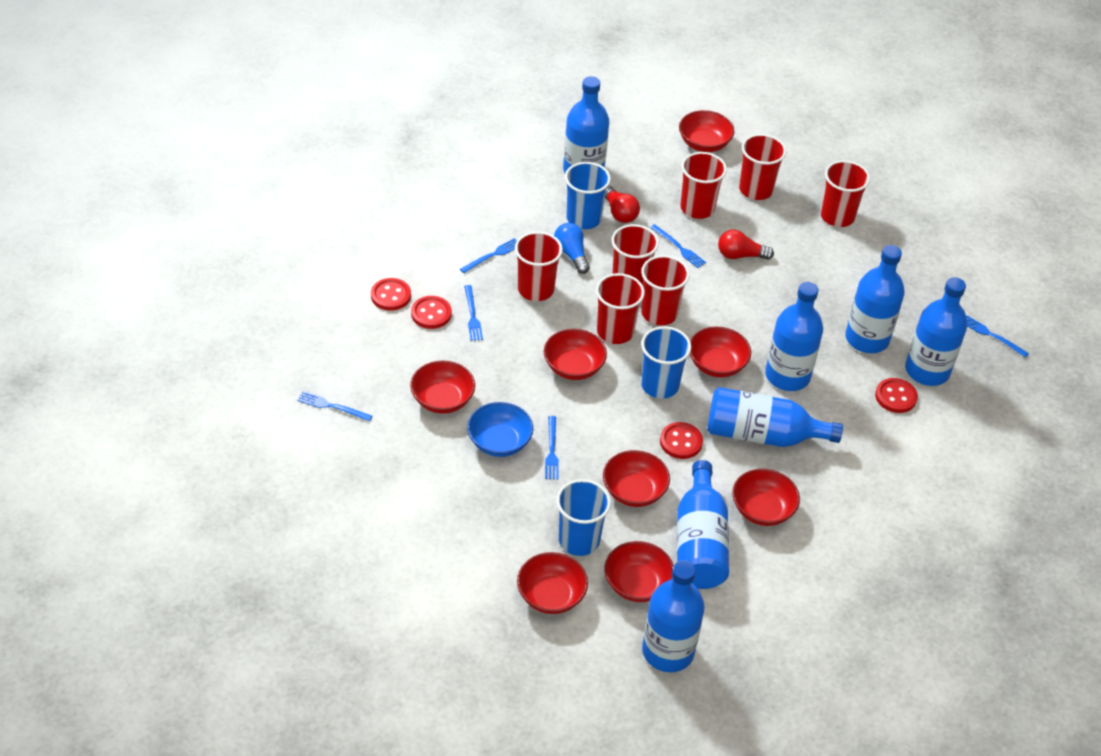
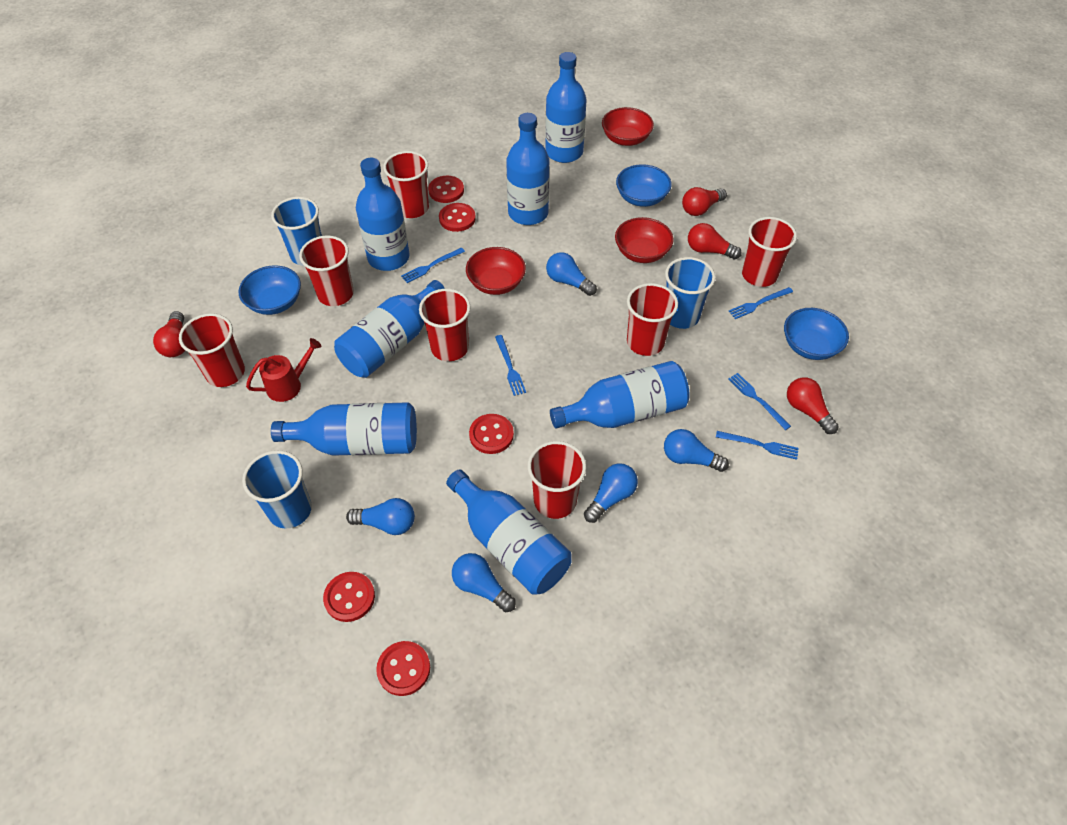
blue bowl: 1 -> 3
blue fork: 6 -> 5
blue light bulb: 1 -> 5
red bowl: 8 -> 3
red button: 4 -> 5
red light bulb: 2 -> 4
red watering can: 0 -> 1

